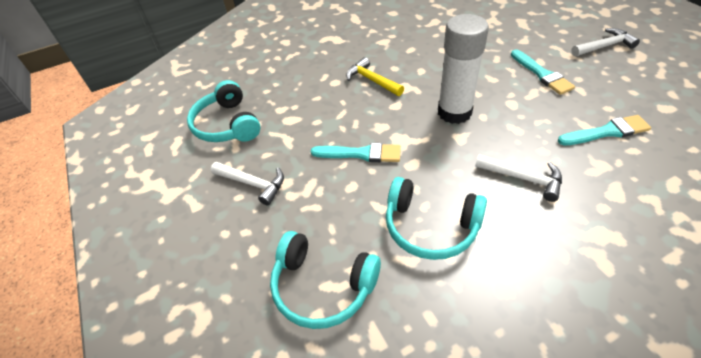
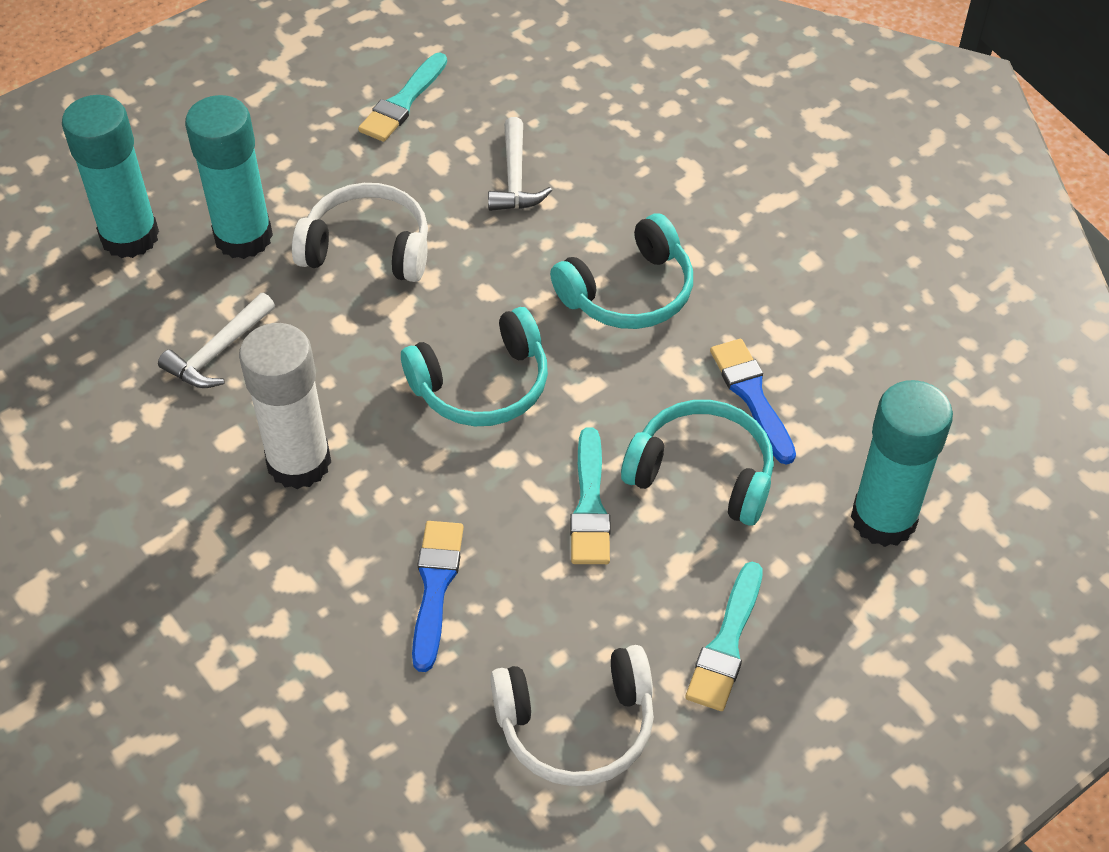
blue brush: 0 -> 2
turquoise glue stick: 0 -> 3
white hammer: 3 -> 2
white headphones: 0 -> 2
yellow hammer: 1 -> 0

